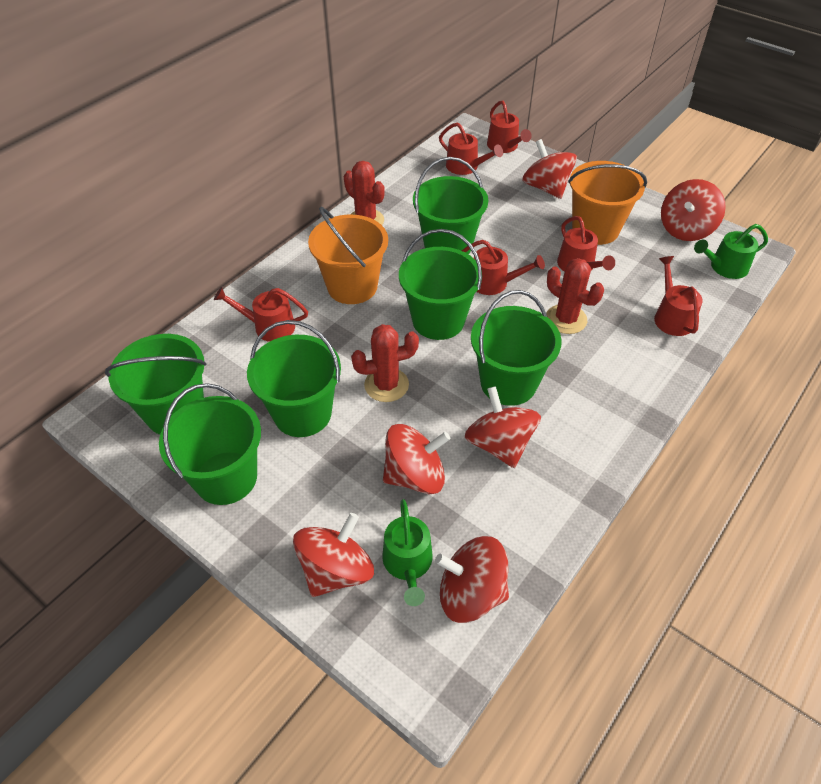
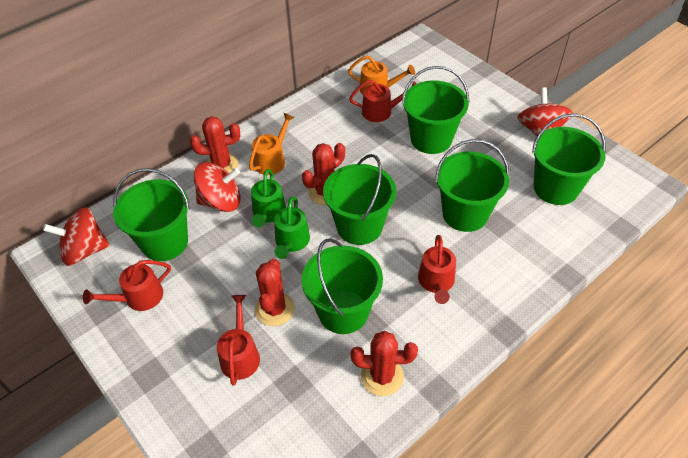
orange bucket: 2 -> 0
orange watering can: 0 -> 2
red cactus: 3 -> 4
red spinning top: 6 -> 3
red watering can: 6 -> 4

